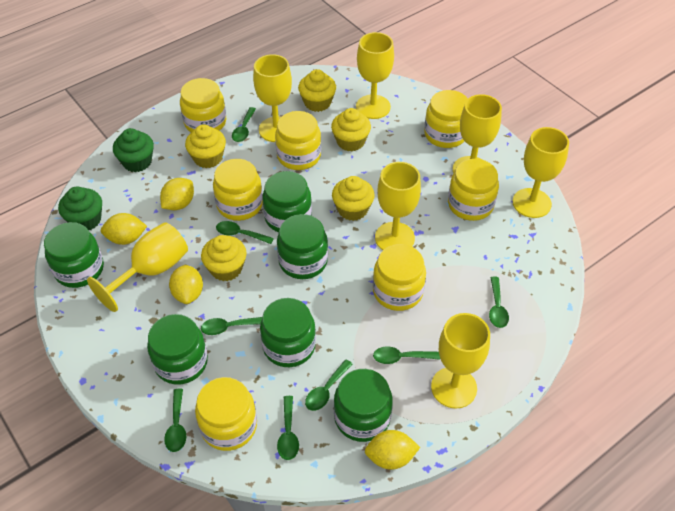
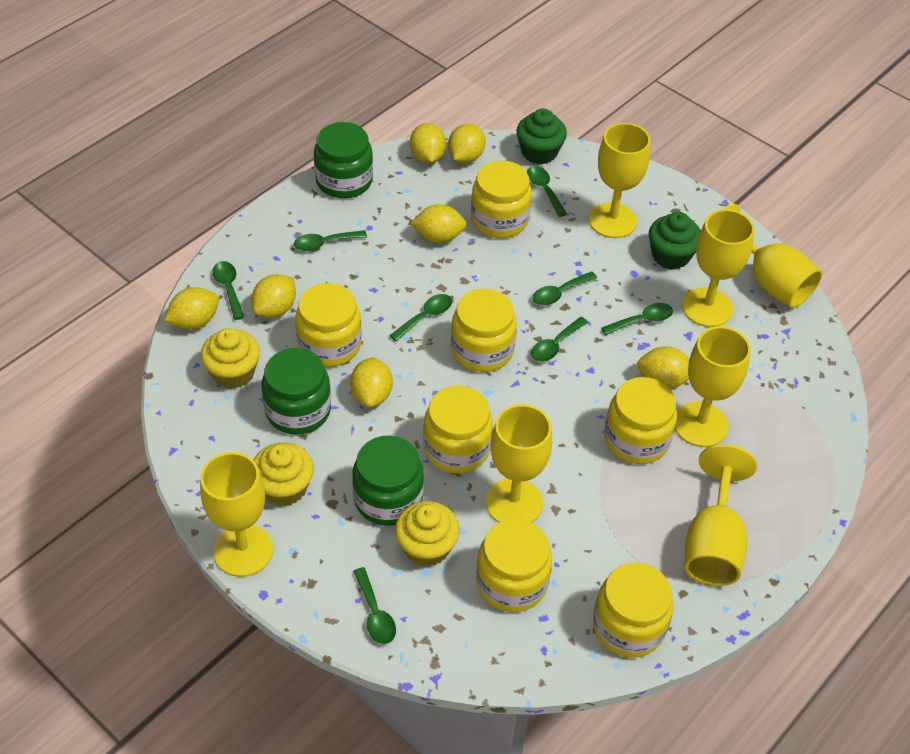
green jar: 6 -> 3
yellow cupcake: 5 -> 3
yellow lemon: 4 -> 7

